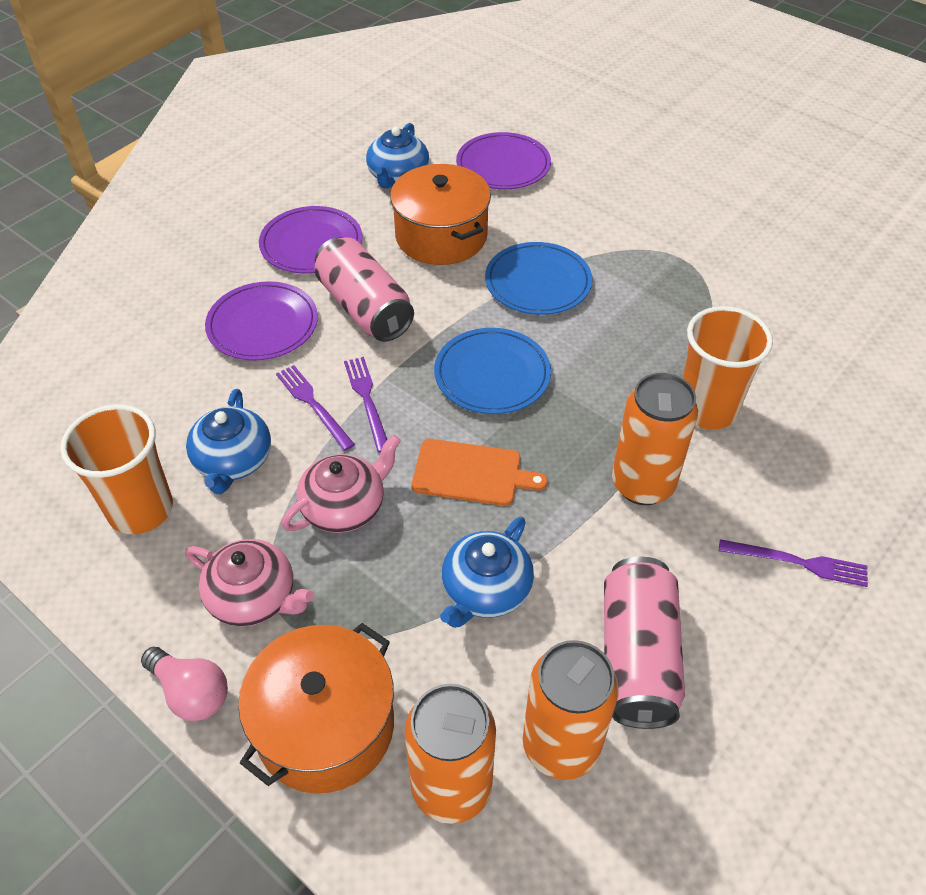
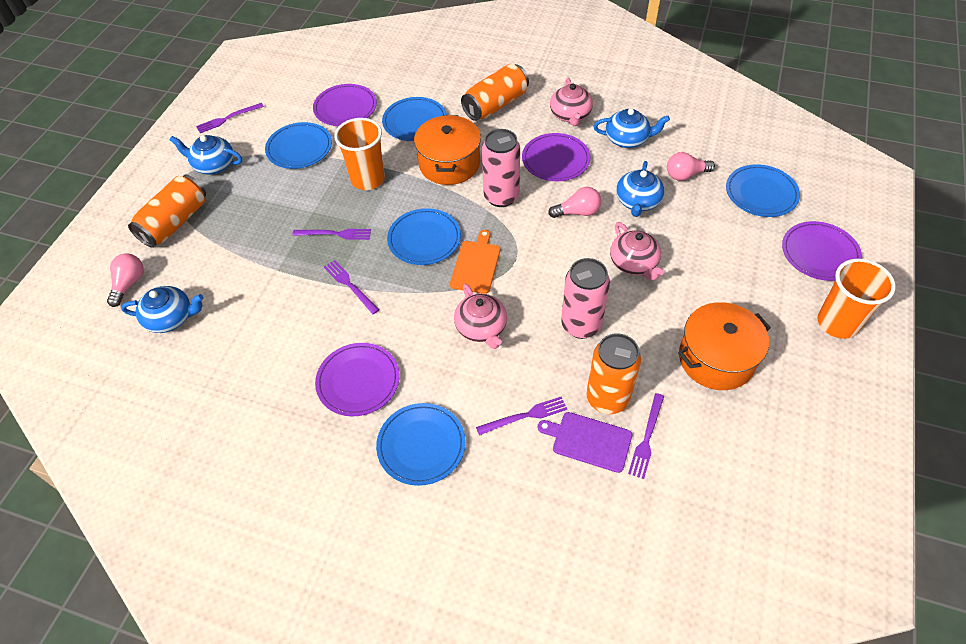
blue plate: 2 -> 5
blue teapot: 3 -> 4
pink light bulb: 1 -> 3
pink teapot: 2 -> 3
purple cutting board: 0 -> 1
purple fork: 3 -> 5
purple plate: 3 -> 4

